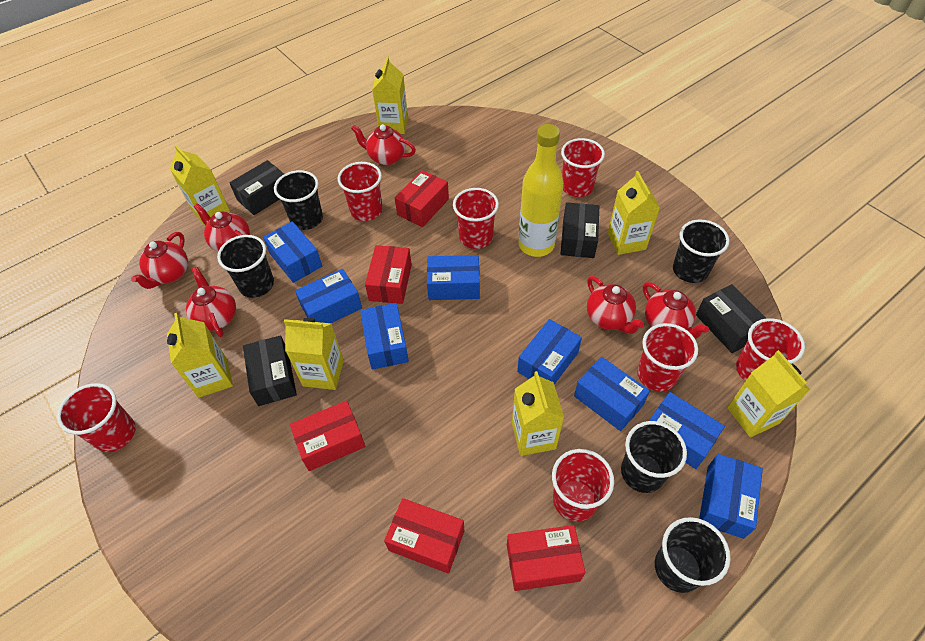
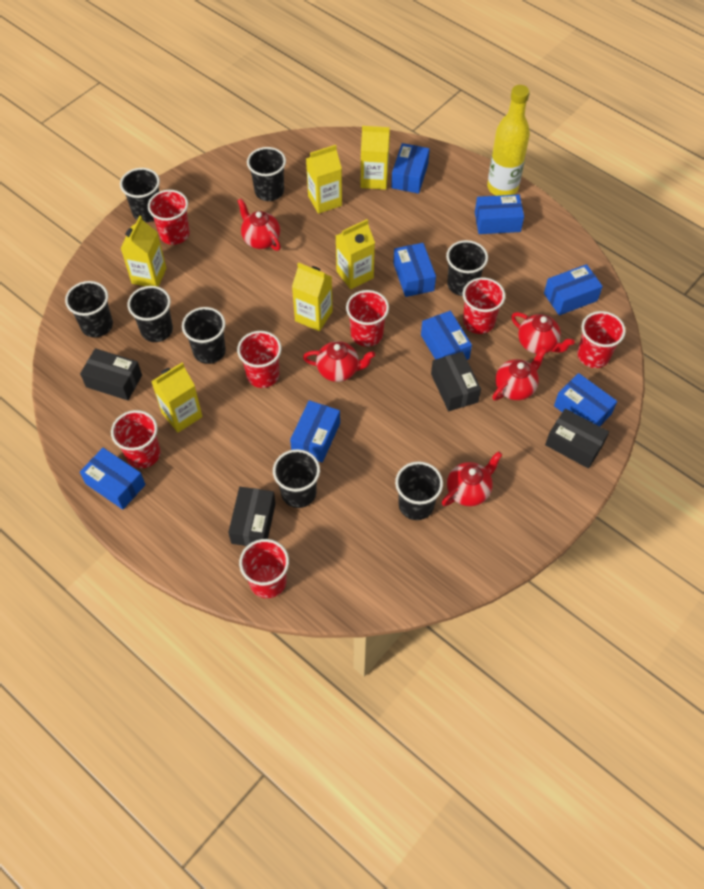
black cup: 5 -> 8
red box: 5 -> 0
red teapot: 6 -> 5
yellow carton: 7 -> 6

